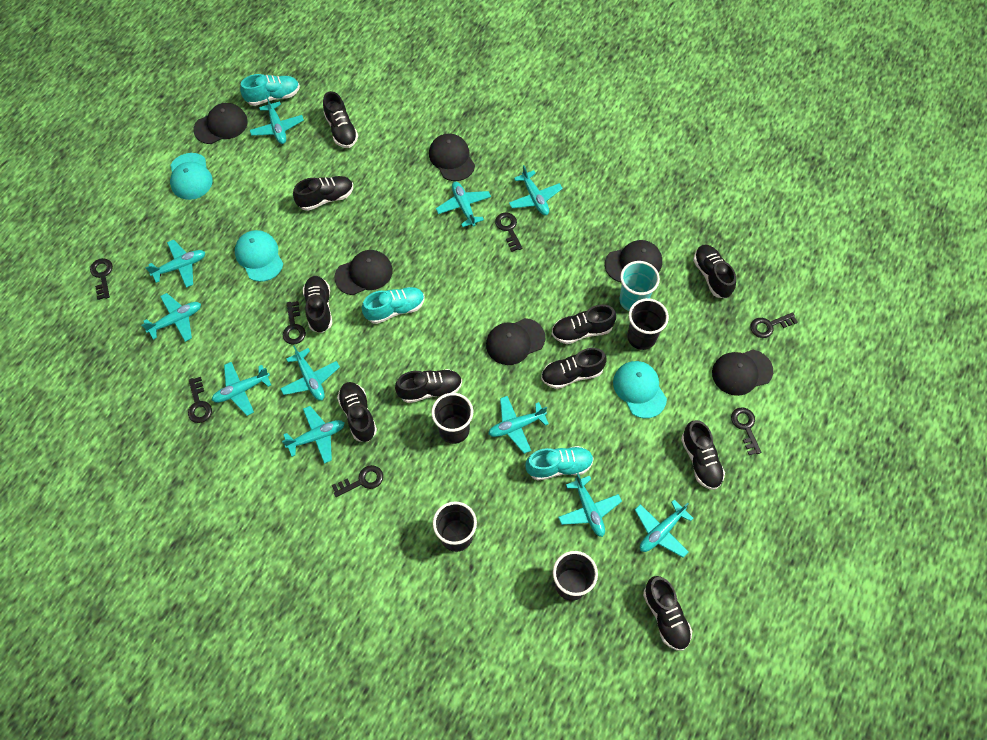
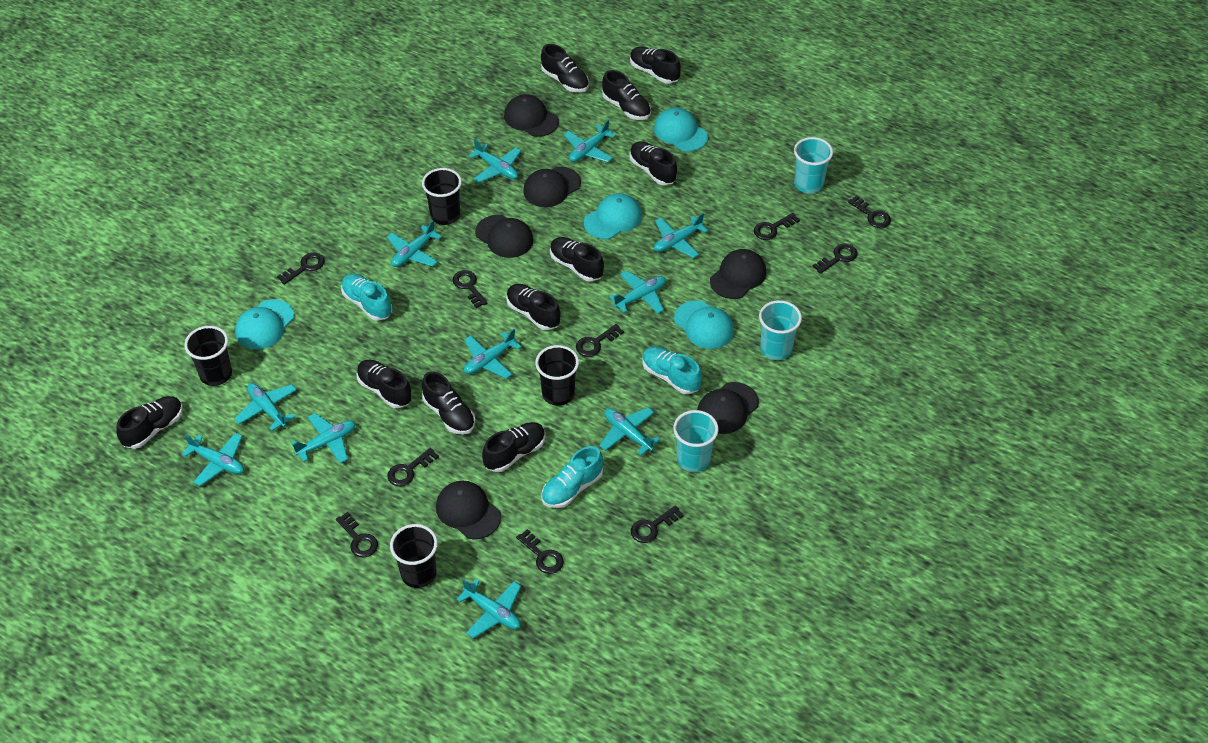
black key: 7 -> 10
turquoise cap: 3 -> 4
turquoise cup: 1 -> 3

